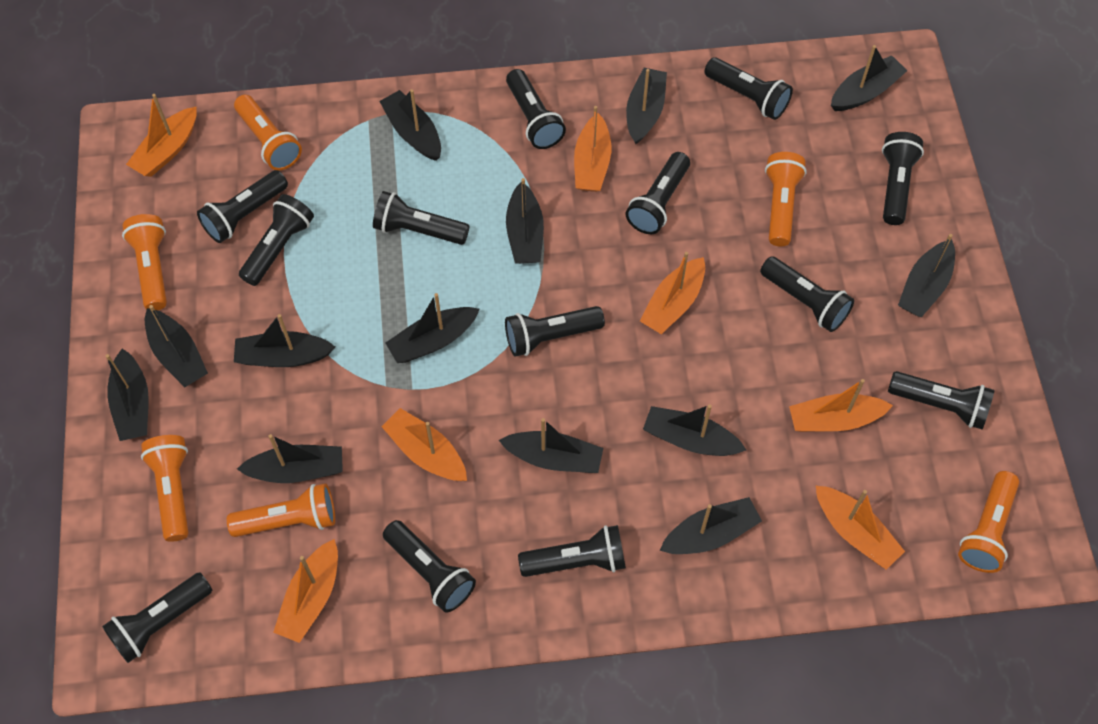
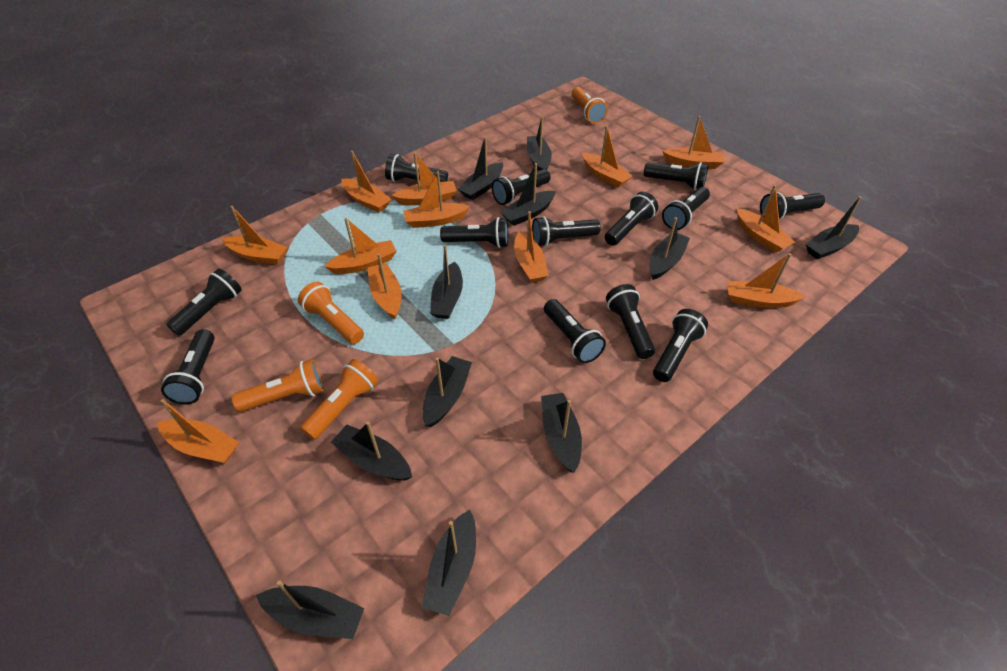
black boat: 13 -> 11
orange boat: 7 -> 12
orange flashlight: 6 -> 4

